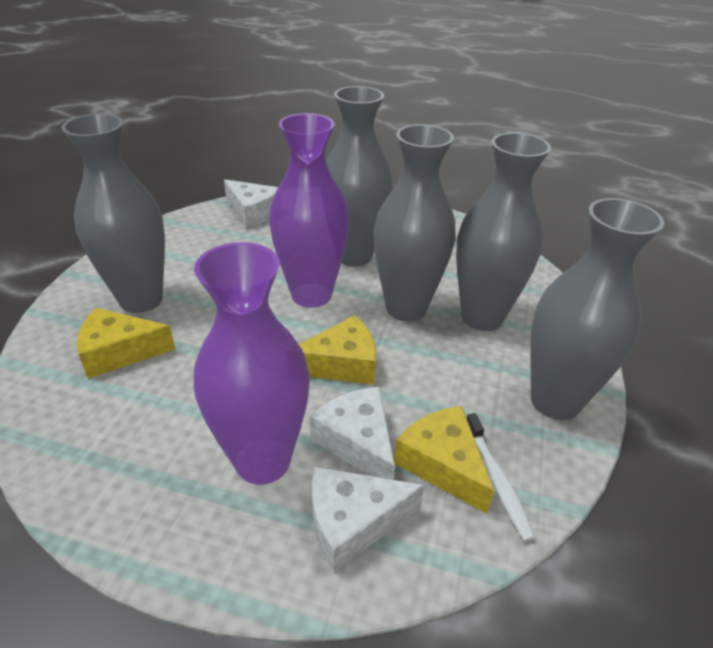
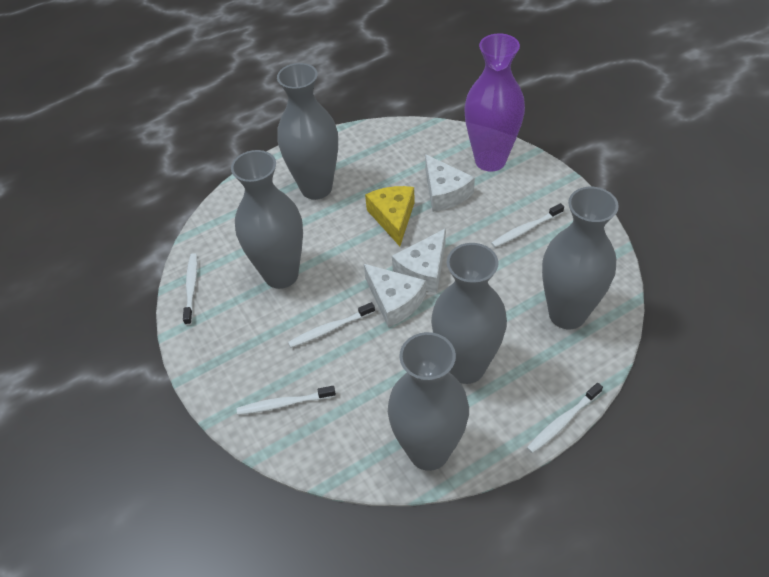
purple vase: 2 -> 1
white toothbrush: 1 -> 5
yellow cheese: 3 -> 1

